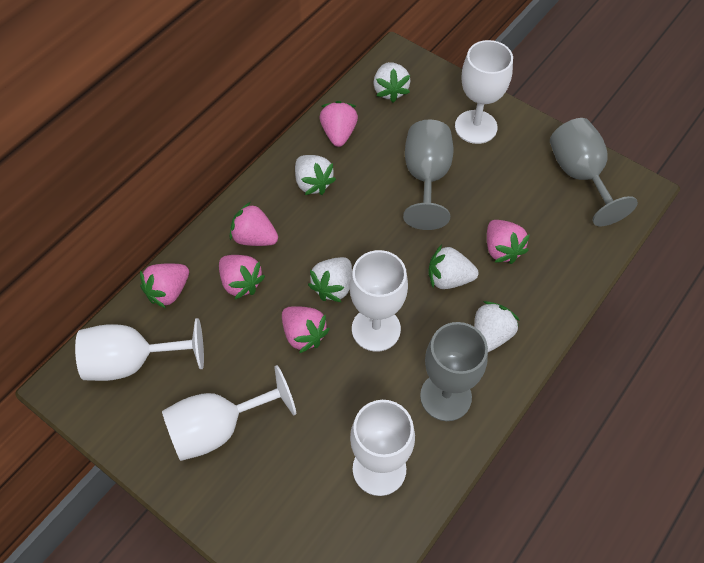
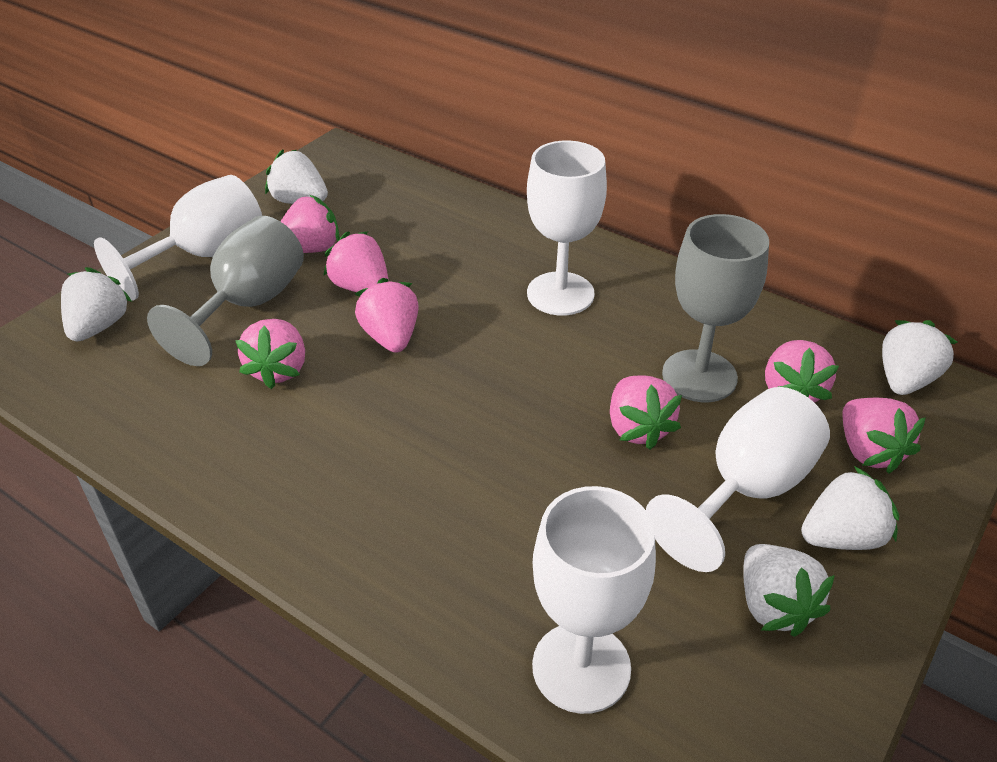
grey goblet: 3 -> 2
pink strawberry: 6 -> 7
white goblet: 5 -> 4

